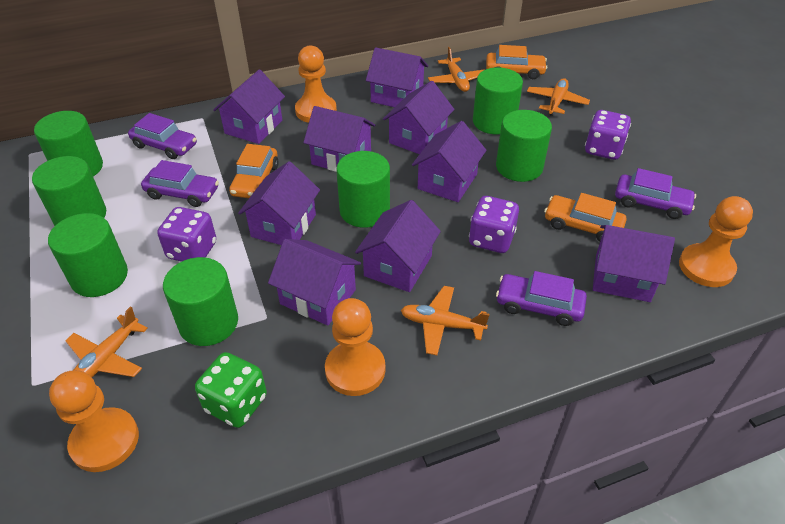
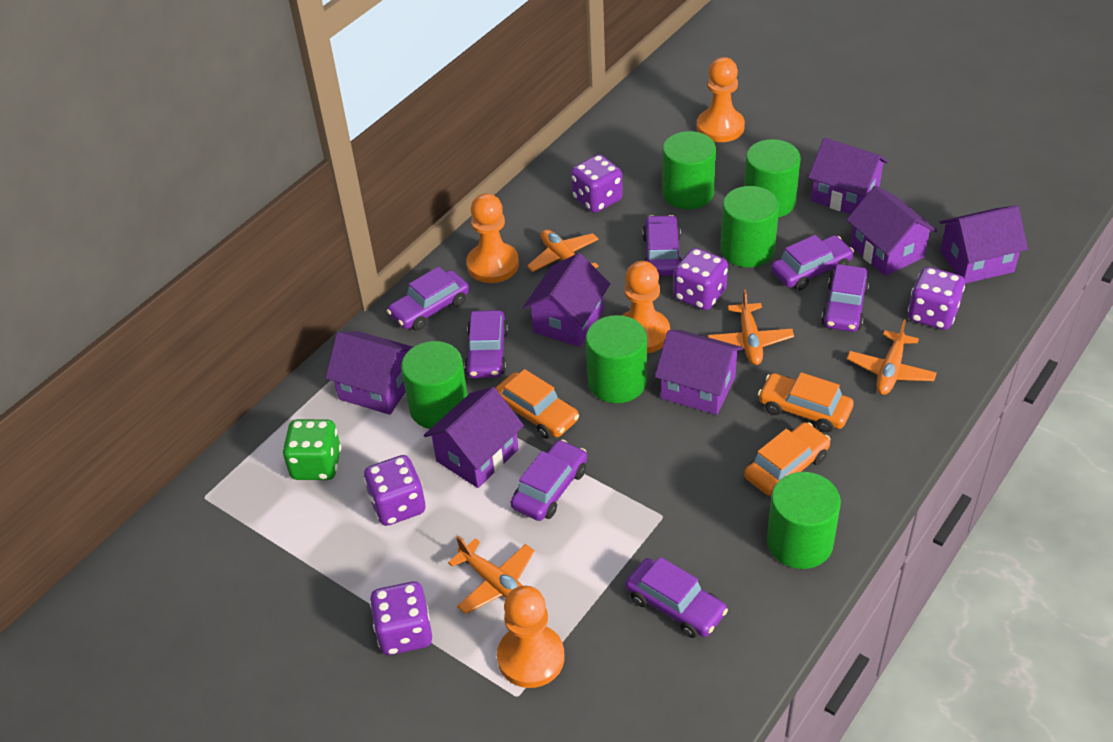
green cylinder: 7 -> 6
purple car: 4 -> 7
purple dice: 3 -> 5
purple house: 9 -> 7

